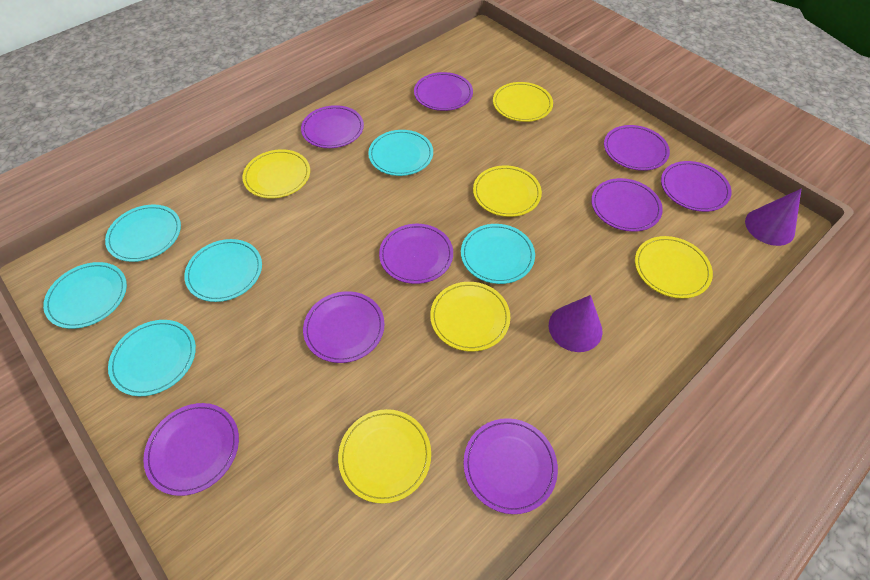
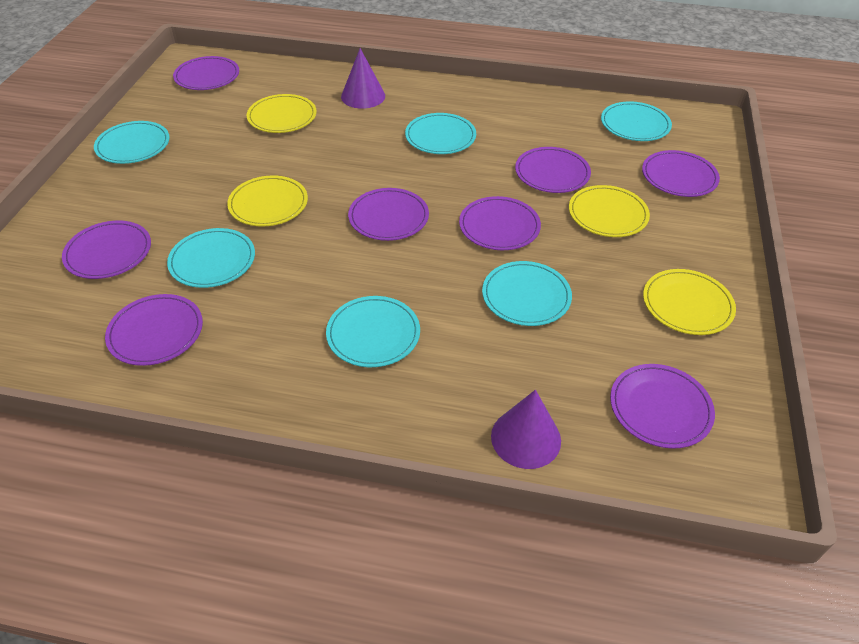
purple plate: 9 -> 8
yellow plate: 6 -> 4

